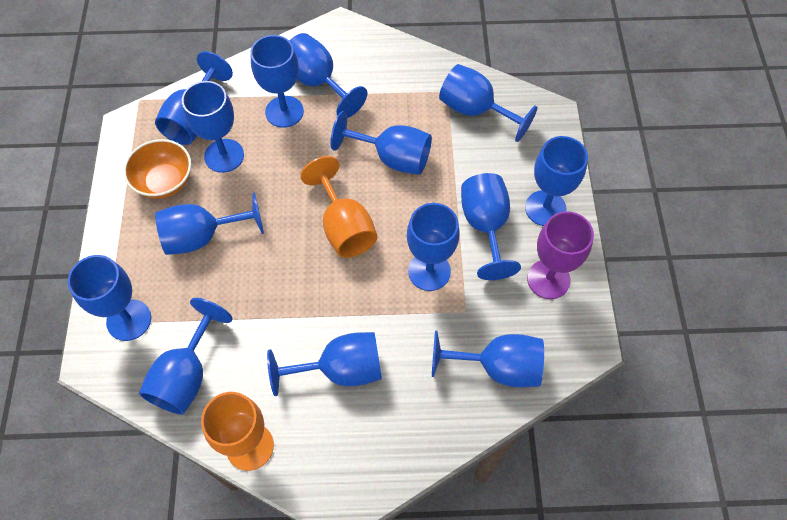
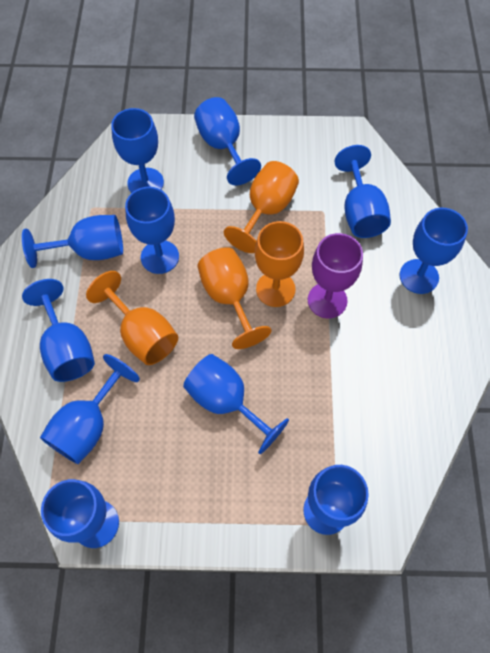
blue goblet: 14 -> 11
orange bowl: 1 -> 0
orange goblet: 2 -> 4

